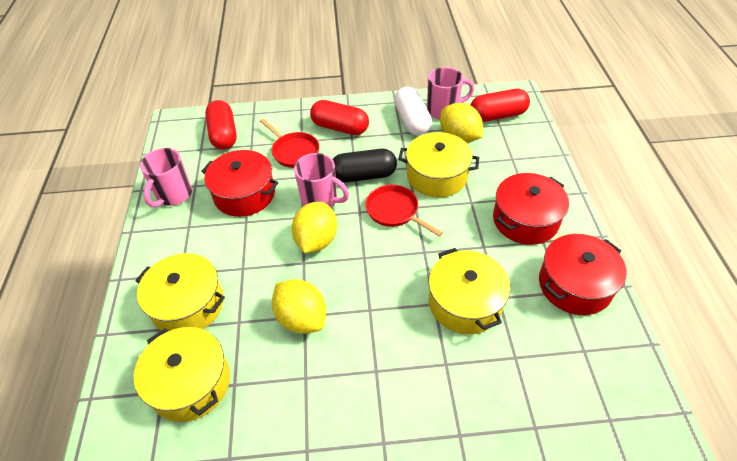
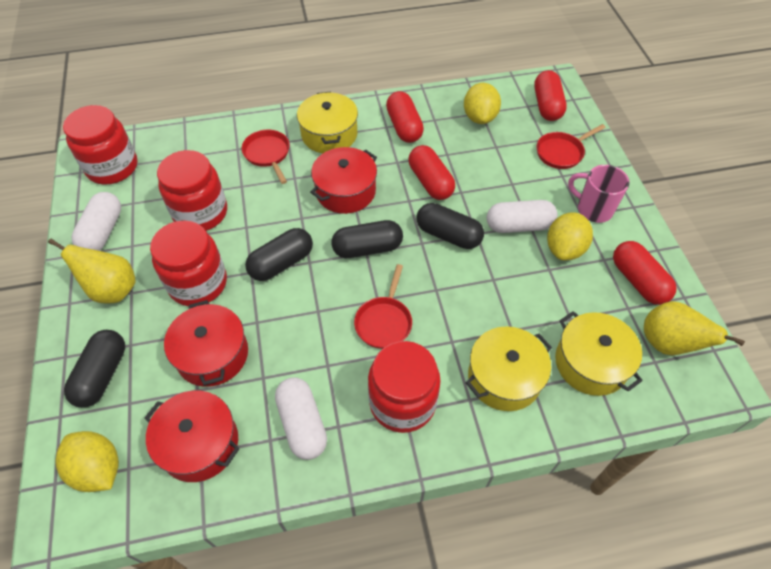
black capsule: 1 -> 4
pink mug: 3 -> 1
red capsule: 3 -> 4
red jar: 0 -> 4
red pan: 2 -> 3
white capsule: 1 -> 3
yellow pear: 0 -> 2
yellow pot: 4 -> 3

